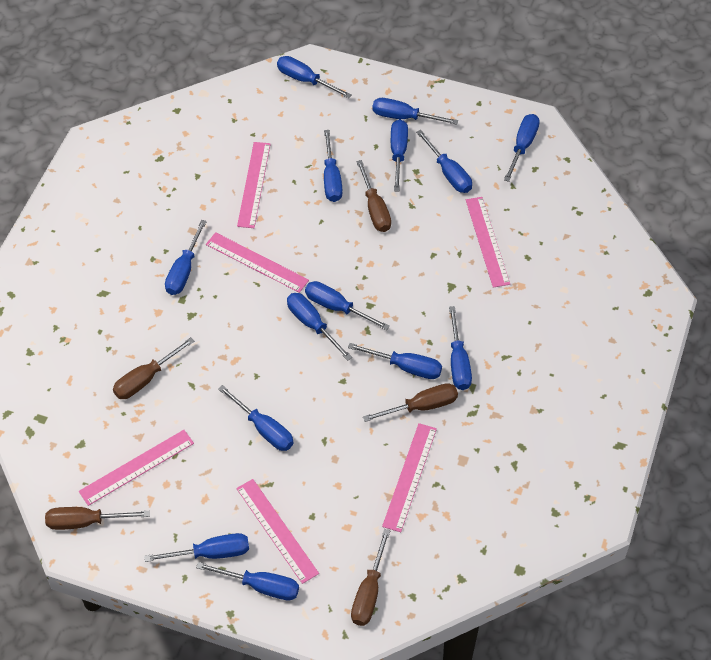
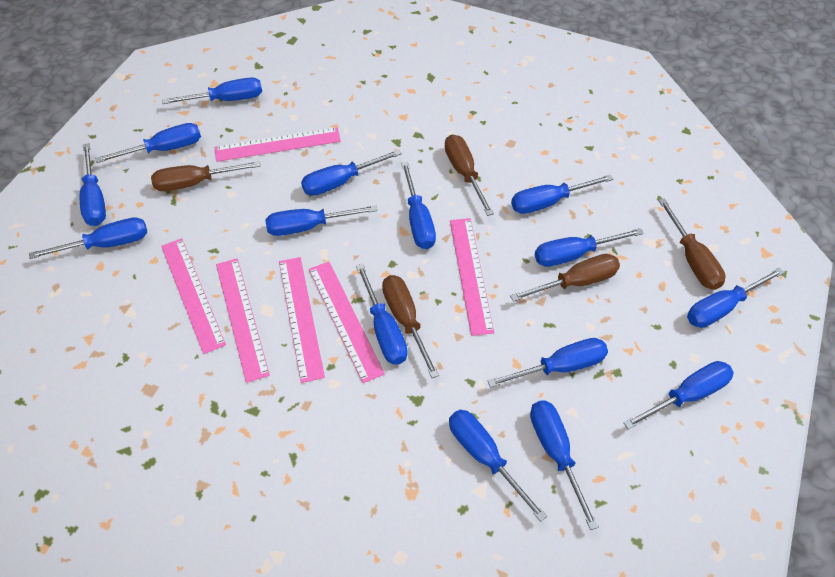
blue screwdriver: 14 -> 15

